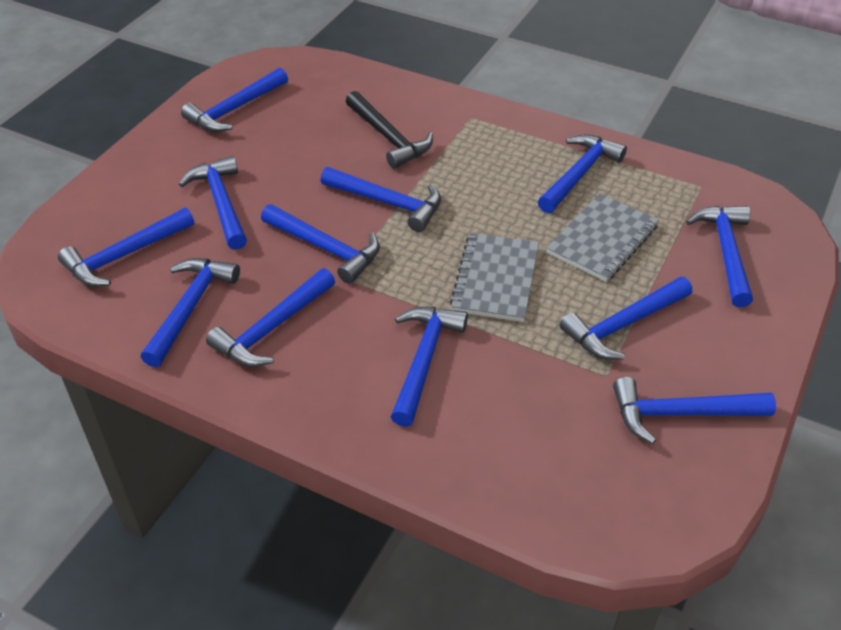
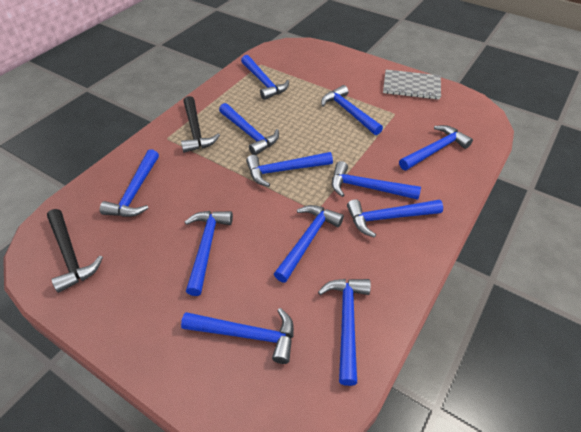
black hammer: 1 -> 2
grey notebook: 2 -> 1

